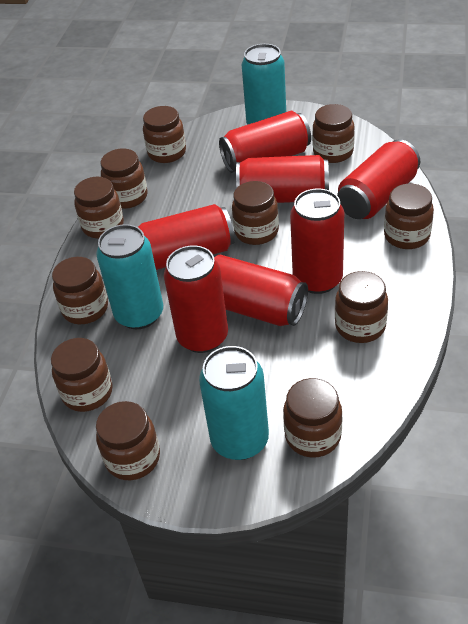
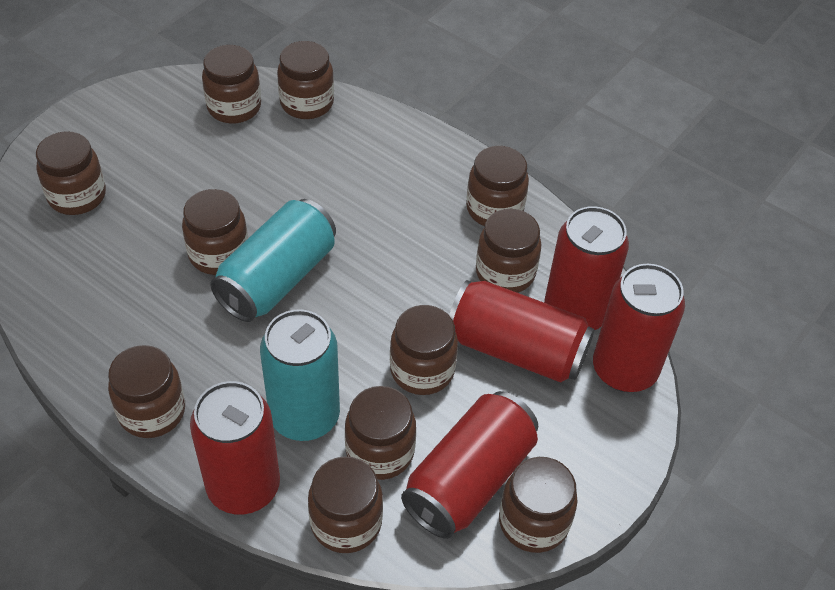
red can: 7 -> 5
turquoise can: 3 -> 2

